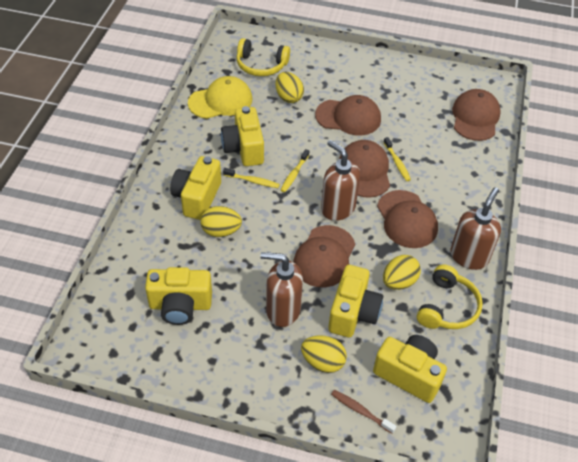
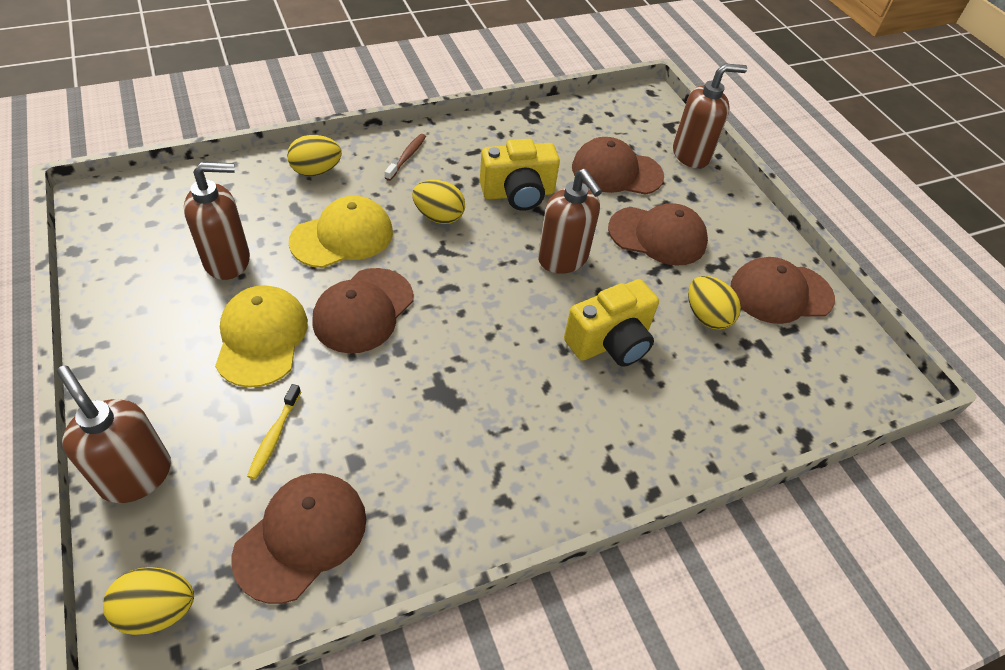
brown soap dispenser: 3 -> 4
yellow camera: 5 -> 2
yellow cap: 1 -> 2
yellow headphones: 2 -> 0
yellow toothbrush: 3 -> 1

